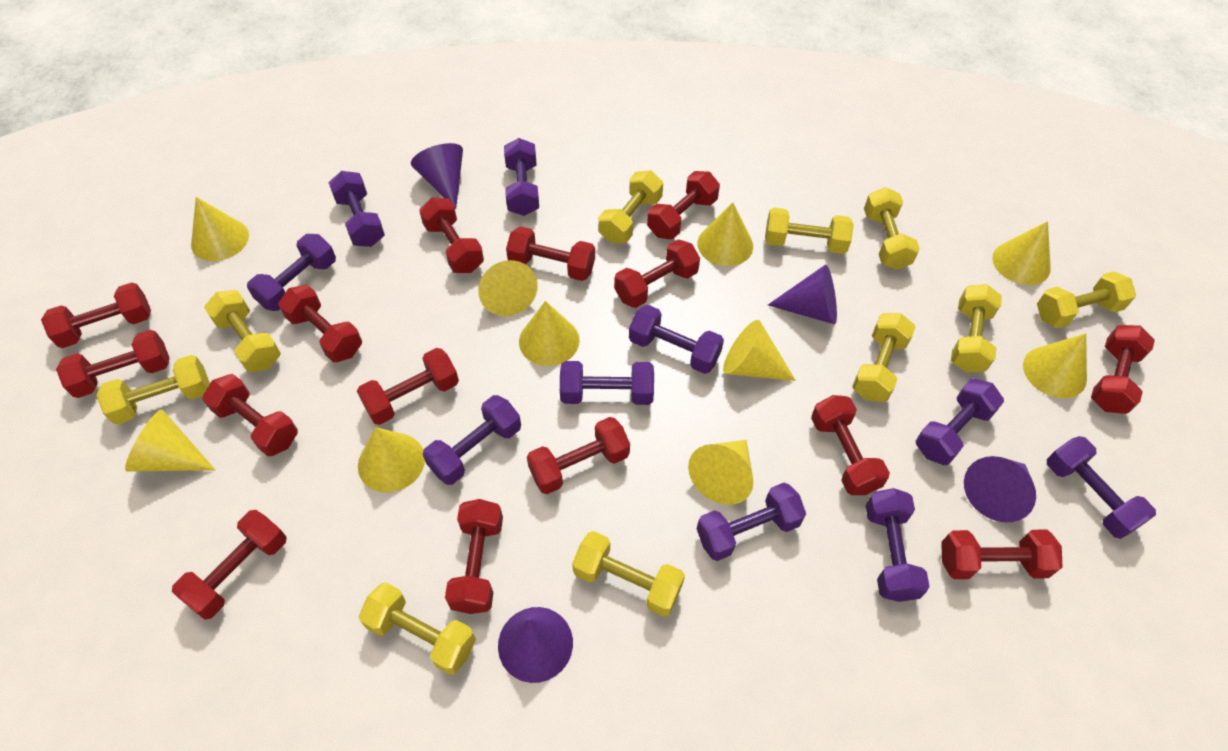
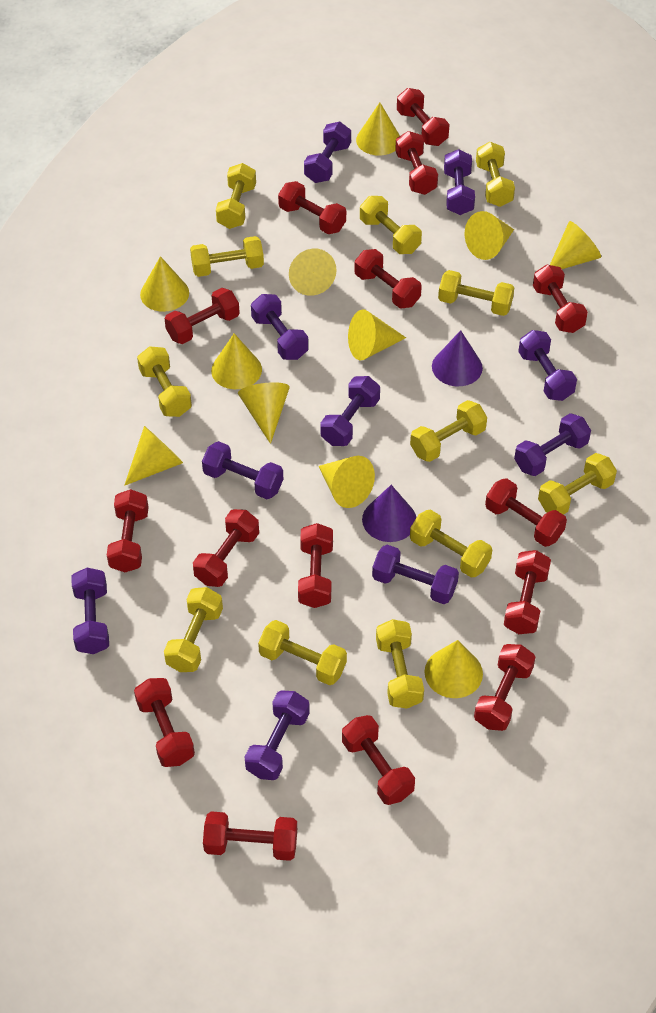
purple cone: 4 -> 2
yellow cone: 10 -> 11
yellow dumbbell: 10 -> 12

